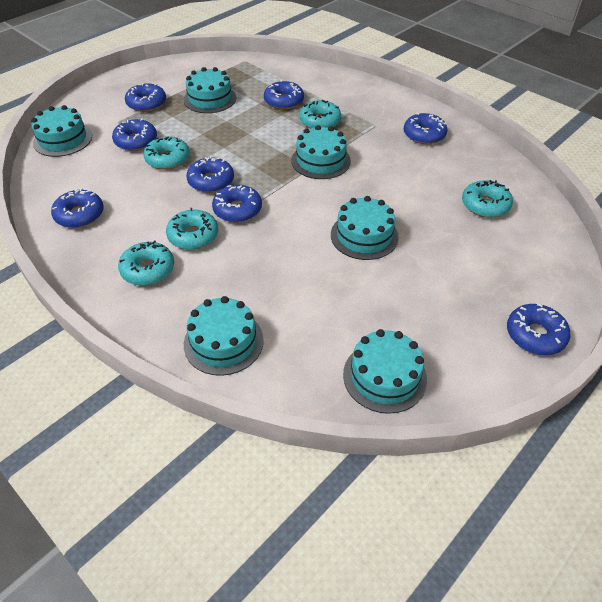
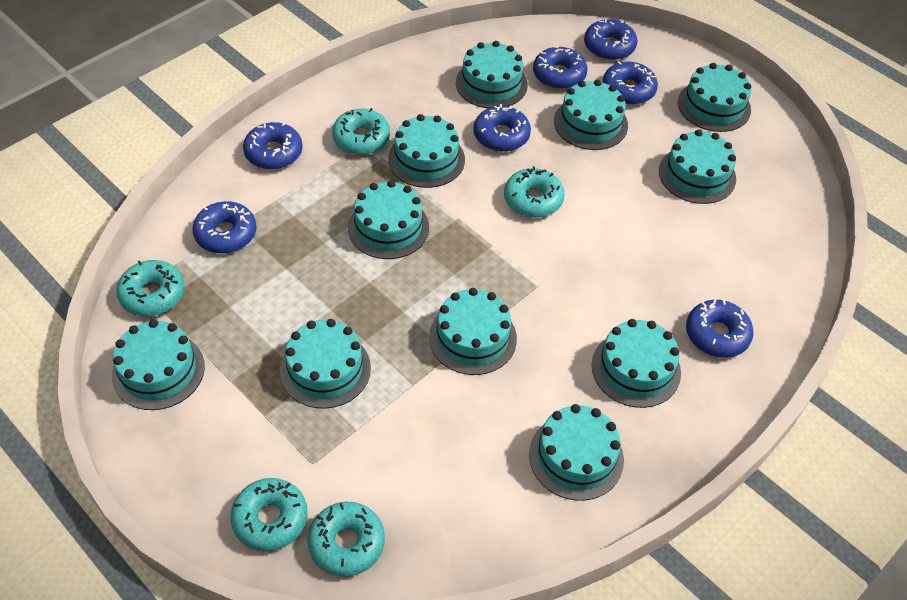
blue donut: 8 -> 7
turquoise cake: 6 -> 11

